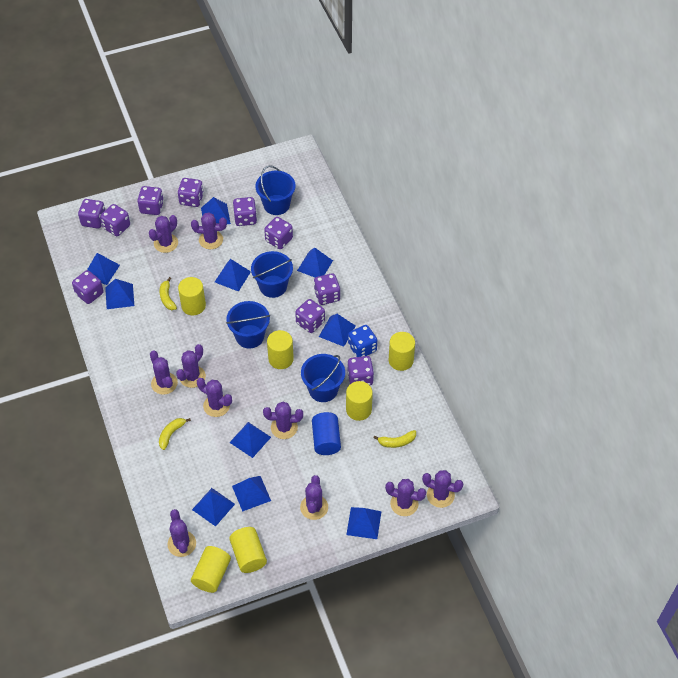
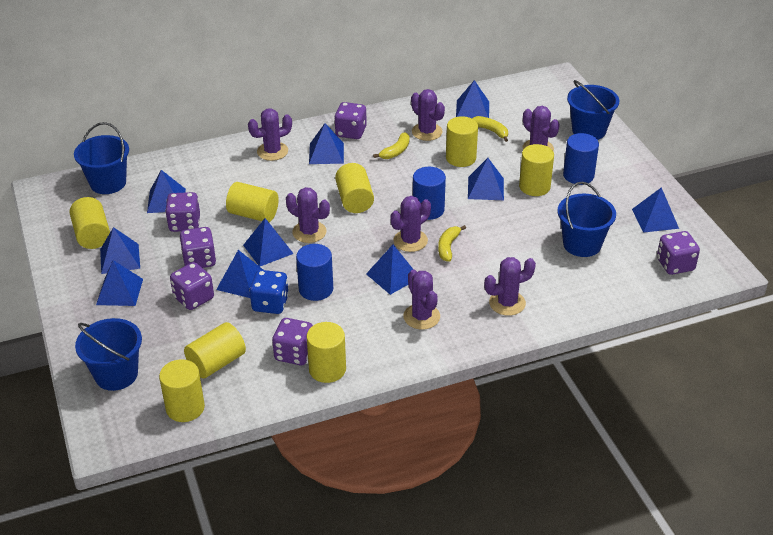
blue cylinder: 1 -> 3
purple cactus: 10 -> 7
purple dice: 10 -> 6
yellow cylinder: 6 -> 8

